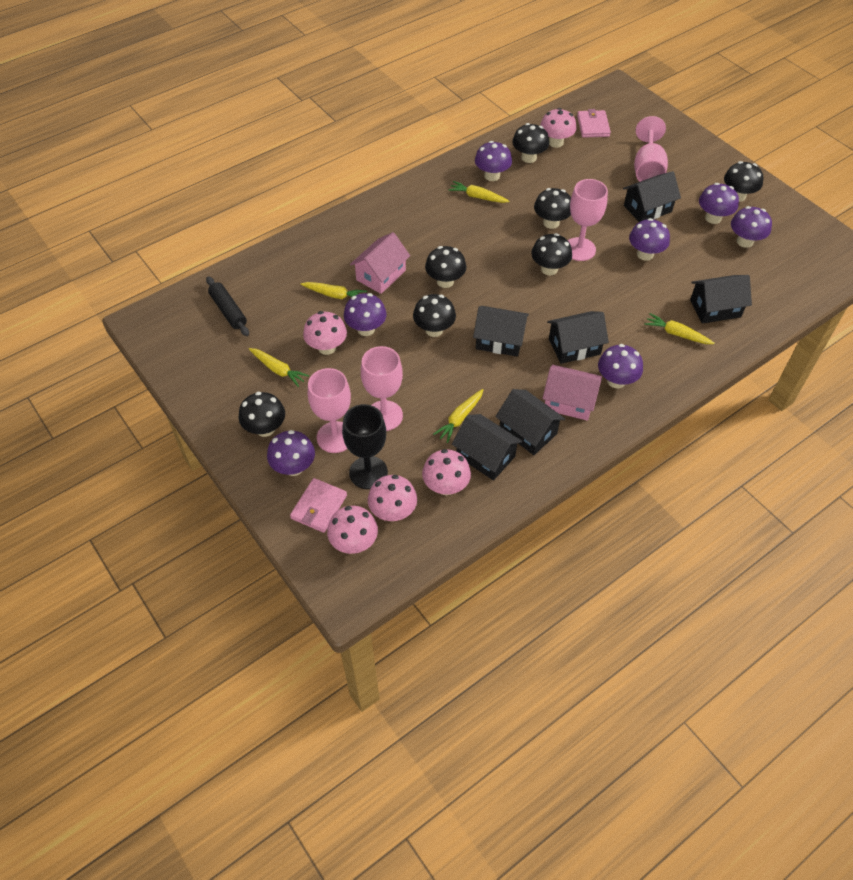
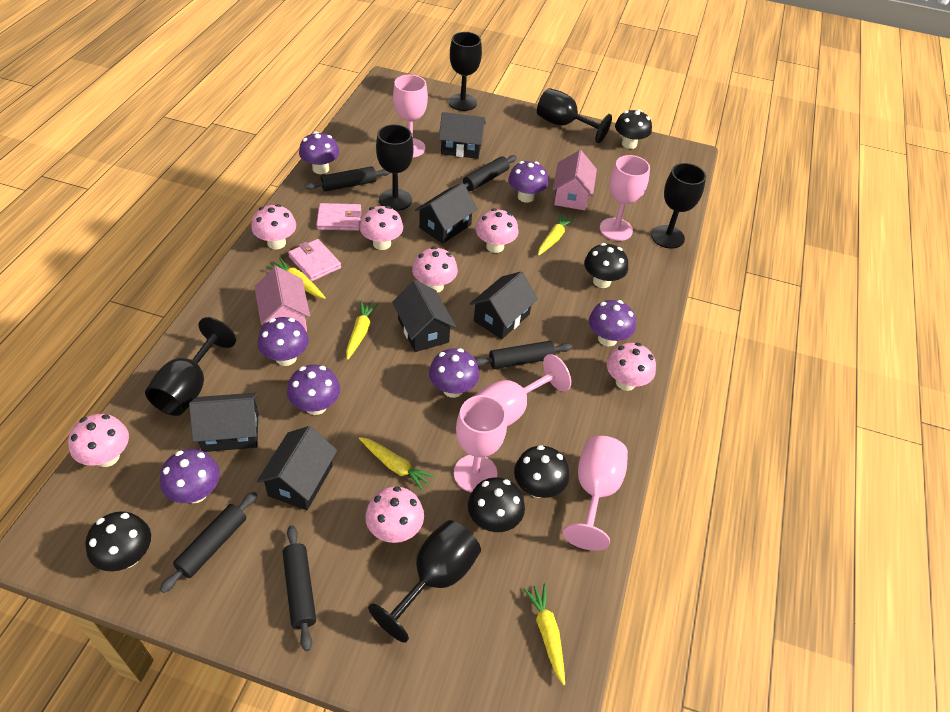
black goblet: 1 -> 6
black mushroom: 7 -> 5
black rolling pin: 1 -> 5
pink goblet: 4 -> 5
pink mushroom: 5 -> 7

